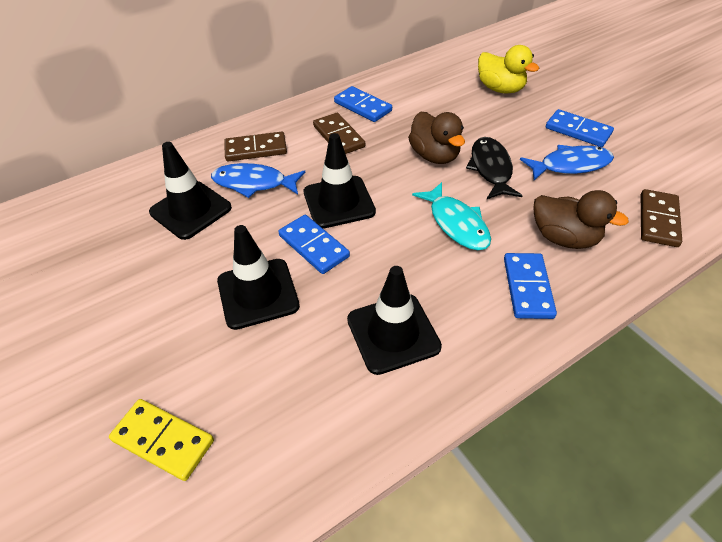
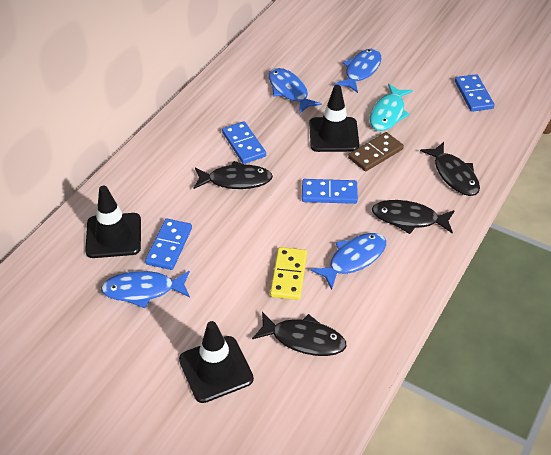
black fish: 1 -> 4
black traffic cone: 4 -> 3
blue fish: 2 -> 4
brown domino: 3 -> 1
brown duck: 2 -> 0
yellow duck: 1 -> 0

